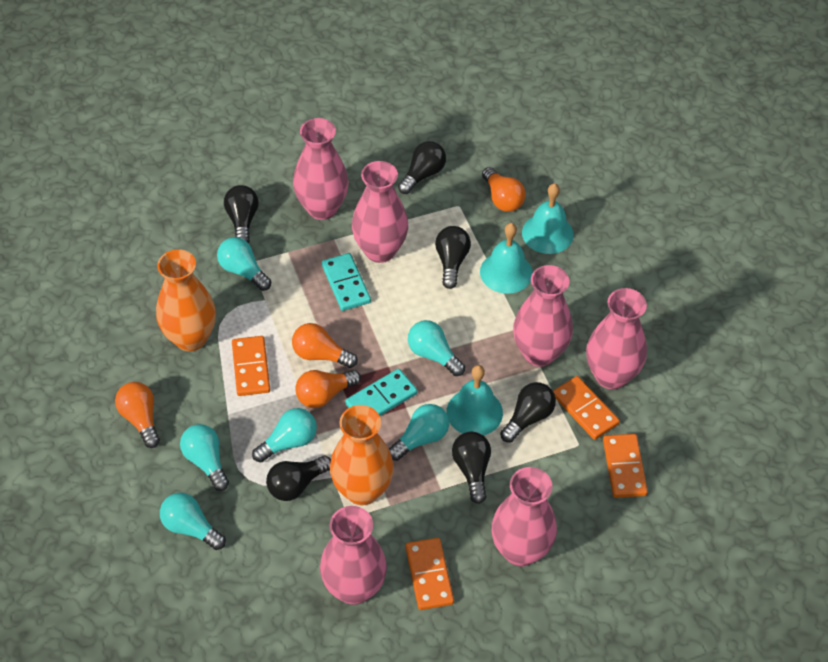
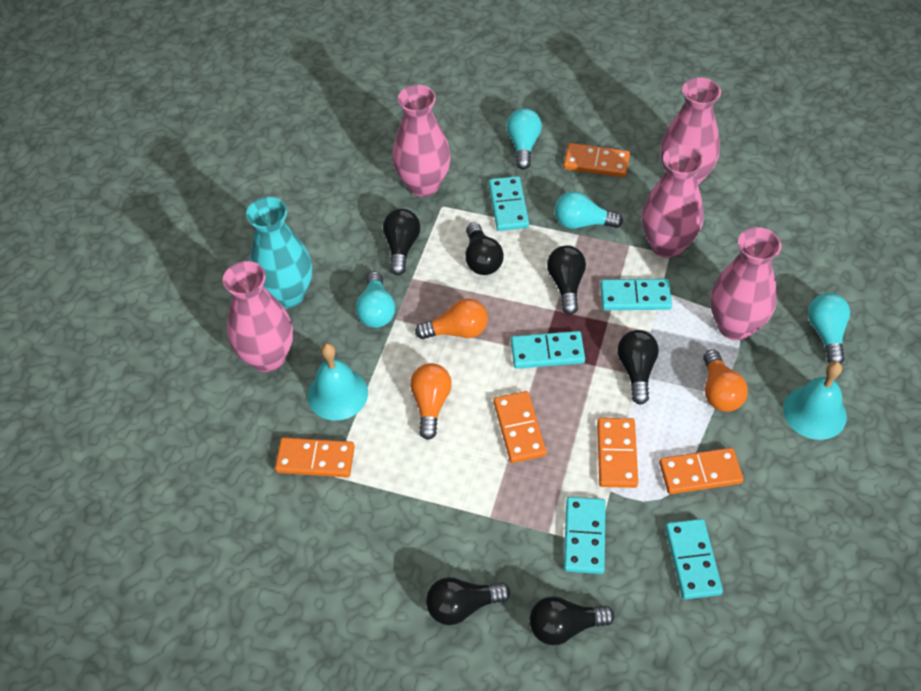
orange domino: 4 -> 5
orange light bulb: 4 -> 3
orange vase: 2 -> 0
pink vase: 6 -> 5
turquoise bell: 3 -> 2
turquoise domino: 2 -> 5
turquoise light bulb: 6 -> 4
turquoise vase: 0 -> 1

